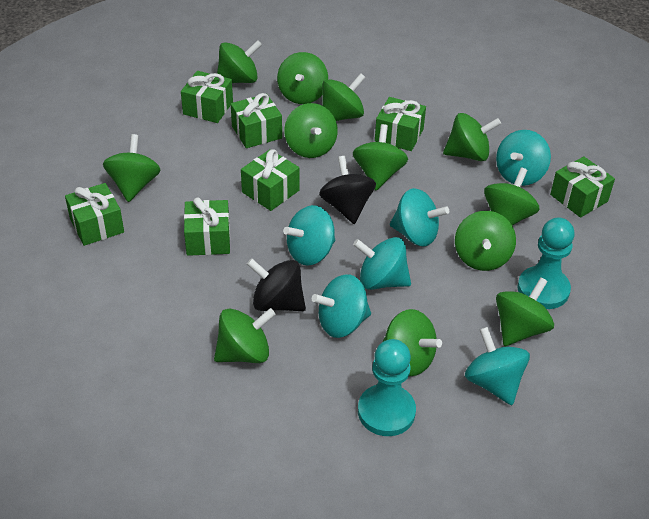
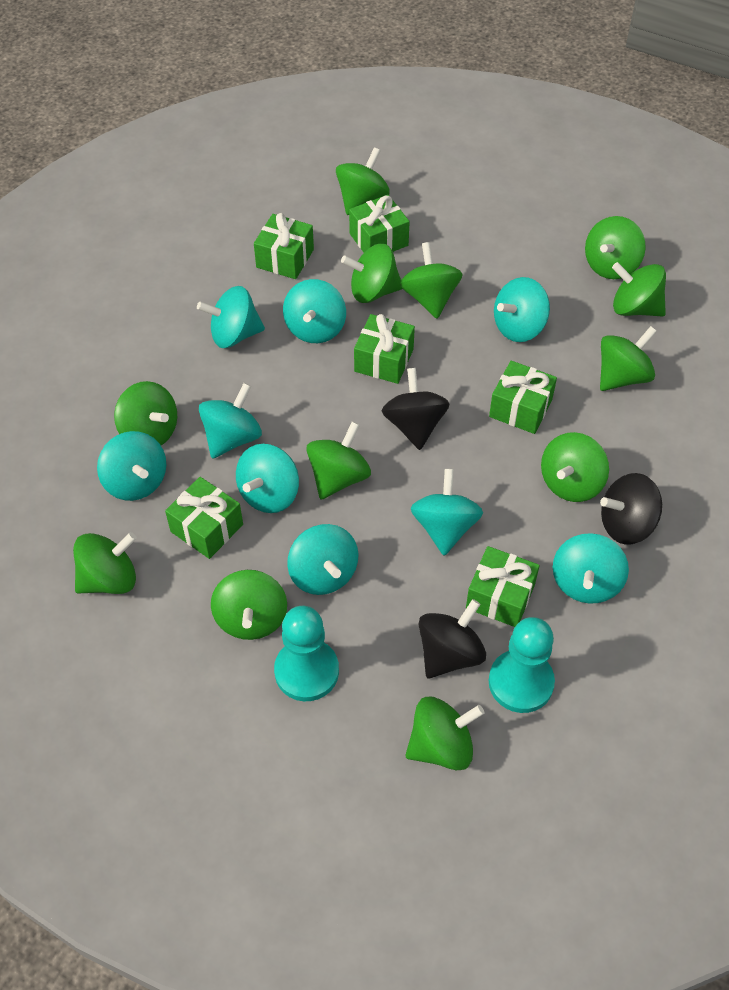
black spinning top: 2 -> 3
green gift: 7 -> 6
turquoise spinning top: 6 -> 9

